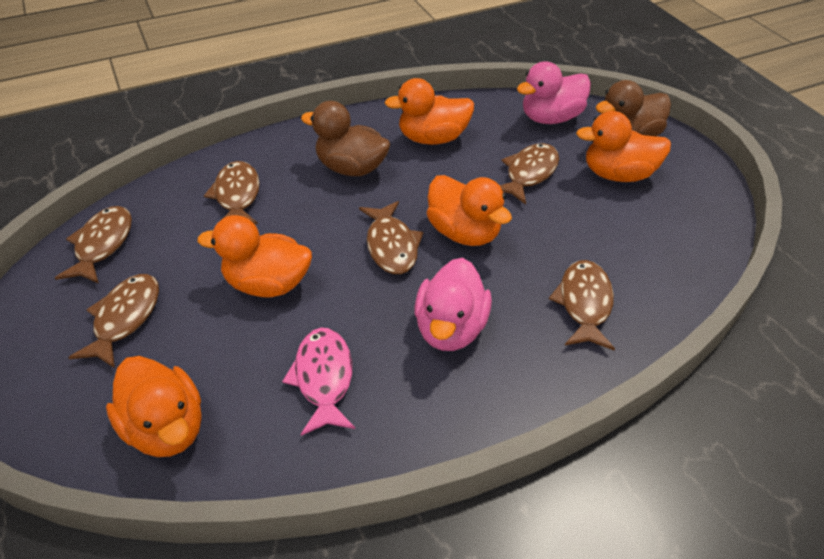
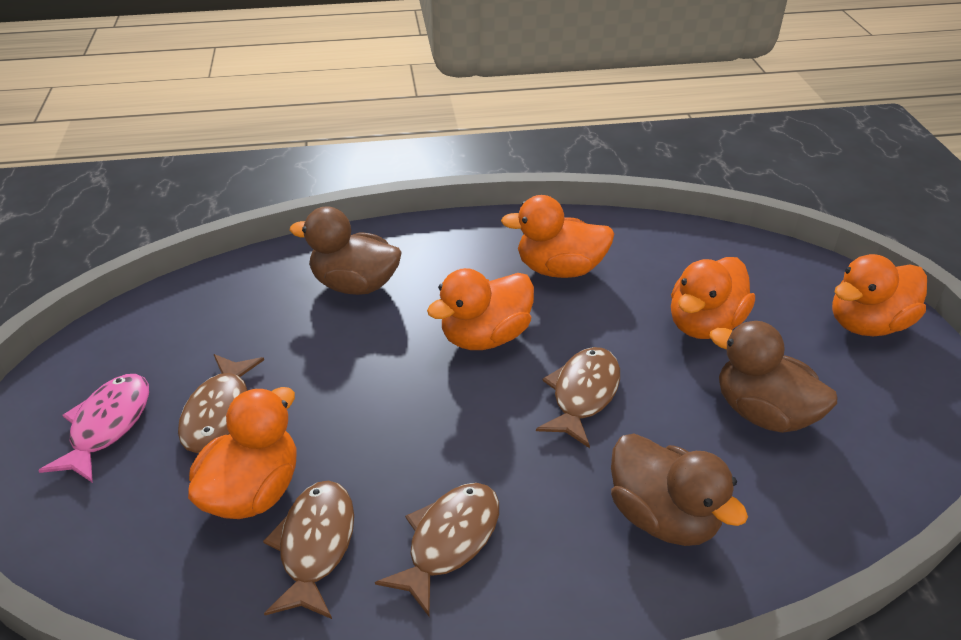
brown duck: 2 -> 3
brown fish: 6 -> 4
pink duck: 2 -> 0

